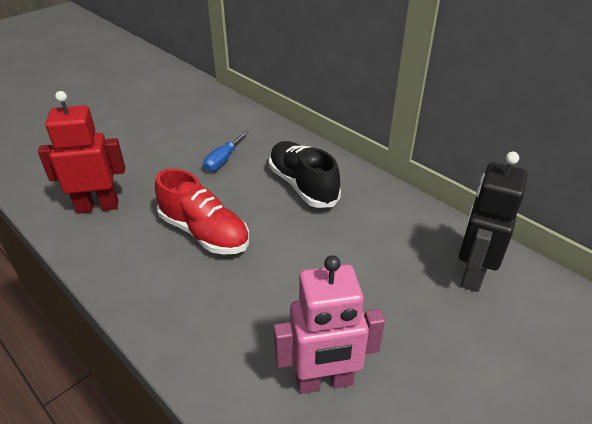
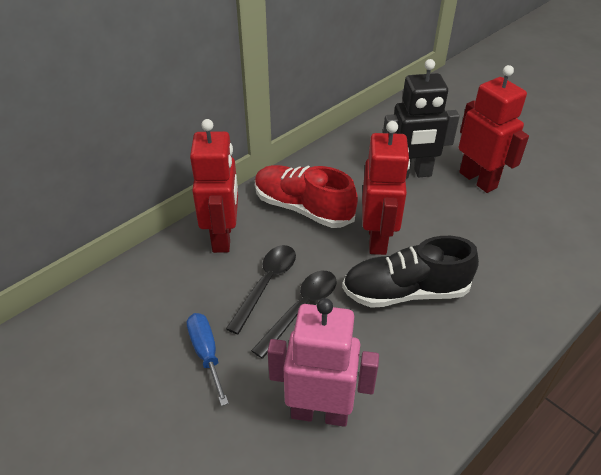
black spoon: 0 -> 2
red robot: 1 -> 3

